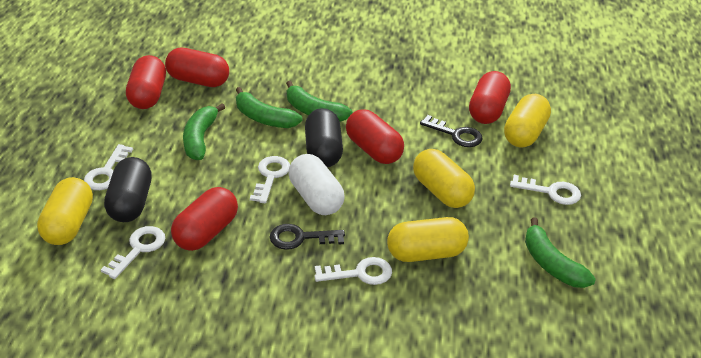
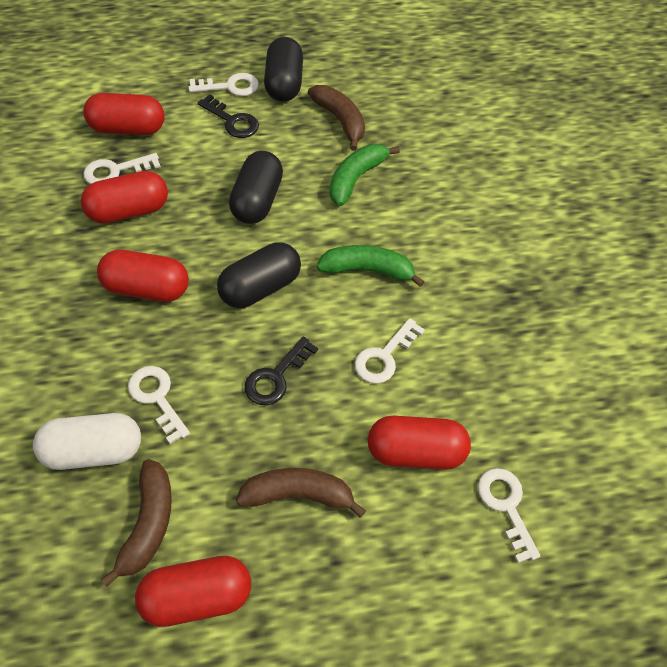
black capsule: 2 -> 3
brown banana: 0 -> 3
green banana: 4 -> 2
yellow capsule: 4 -> 0

